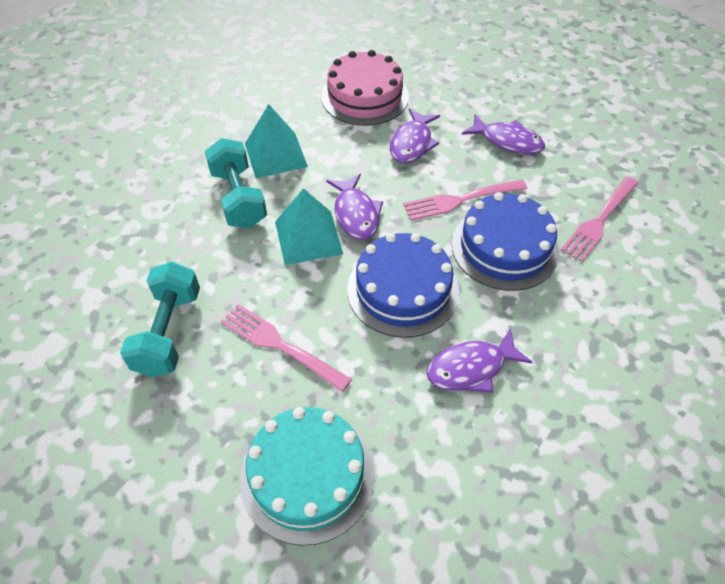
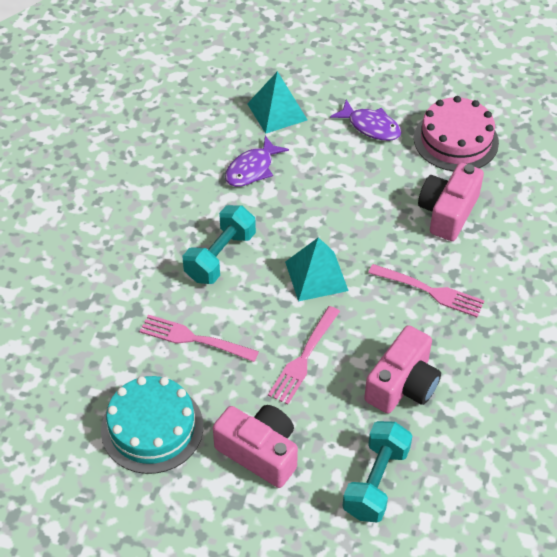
blue cake: 2 -> 0
pink camera: 0 -> 3
purple fish: 4 -> 2

